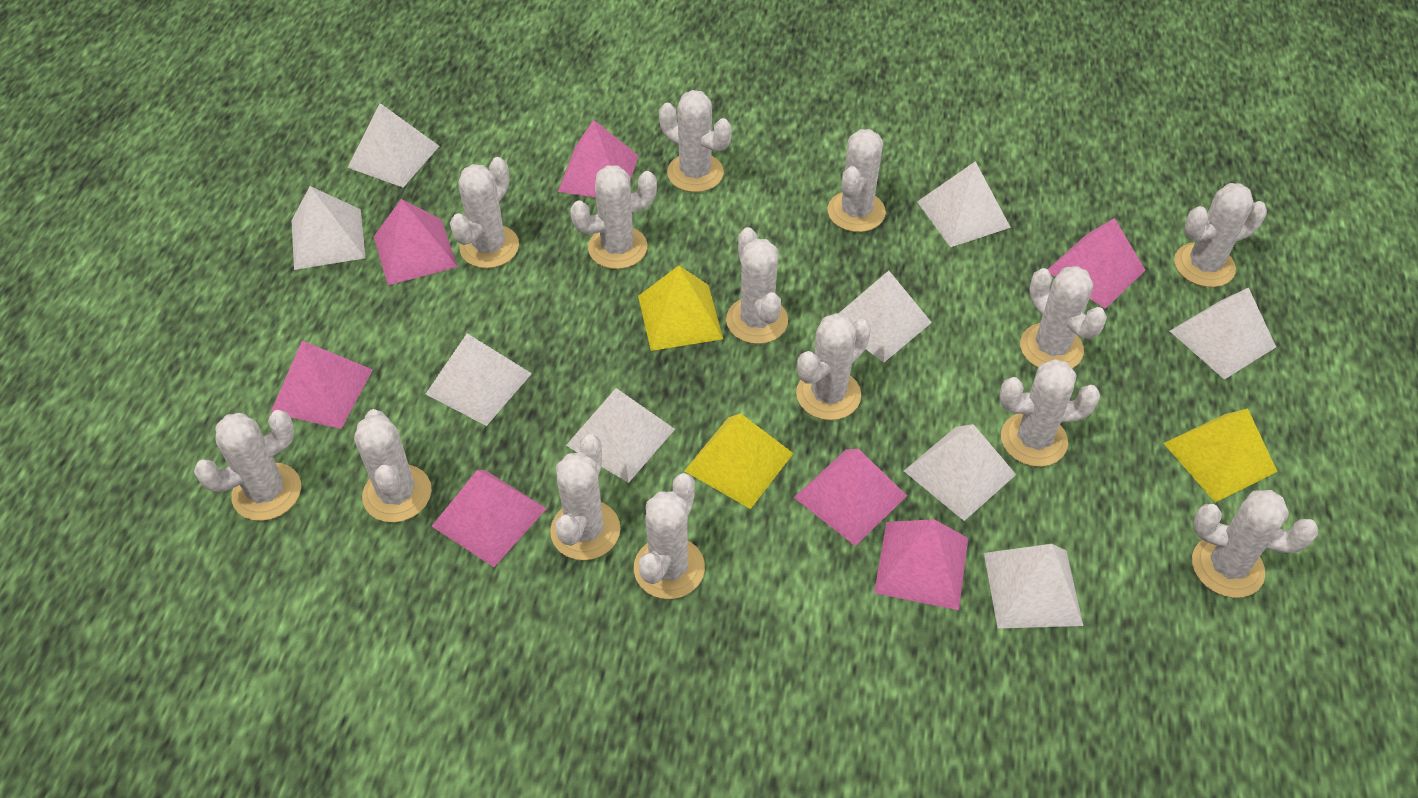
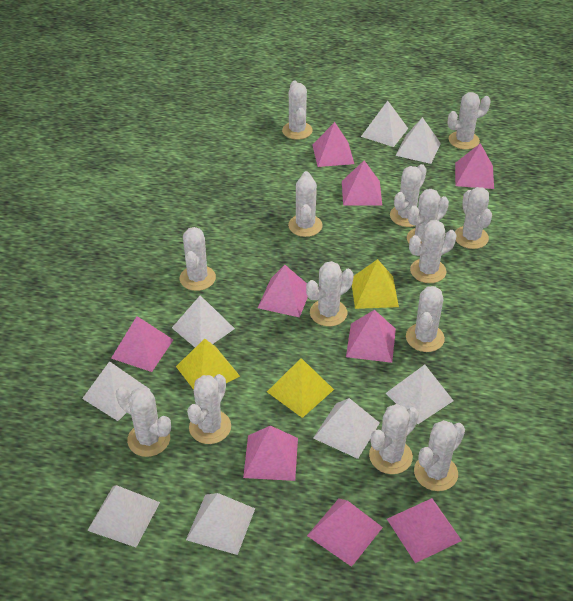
pink pyramid: 7 -> 9
white pyramid: 9 -> 8

